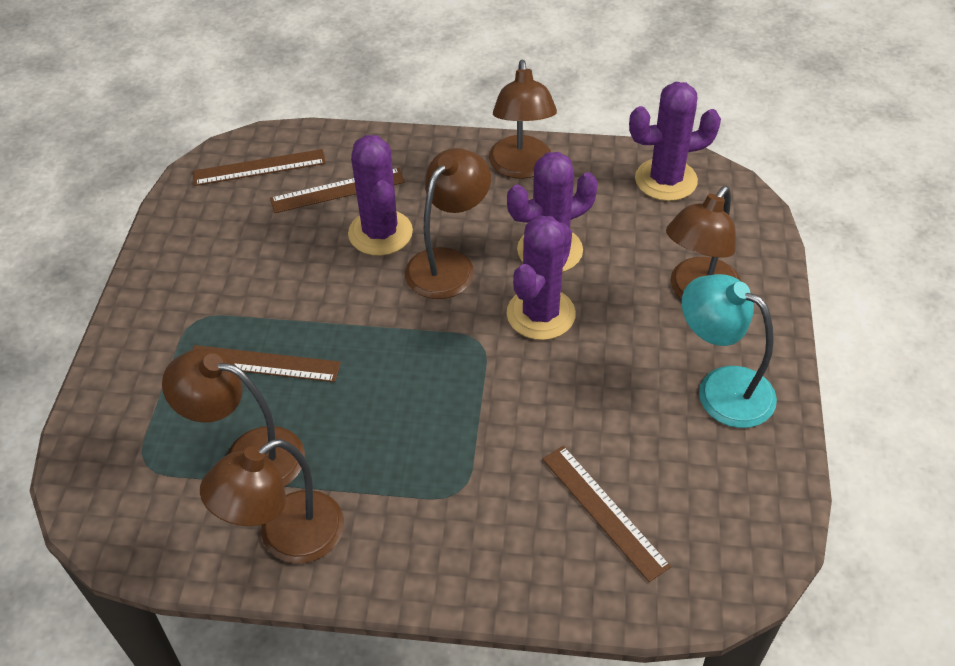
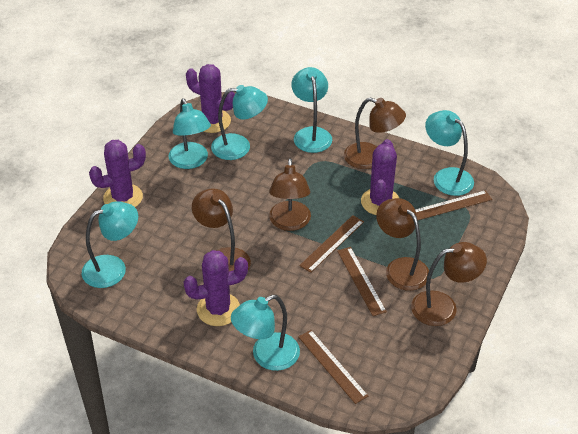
turquoise lamp: 1 -> 6

